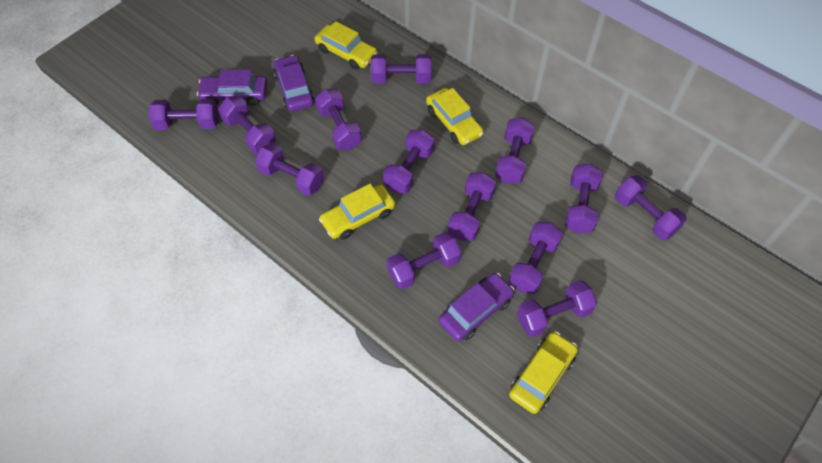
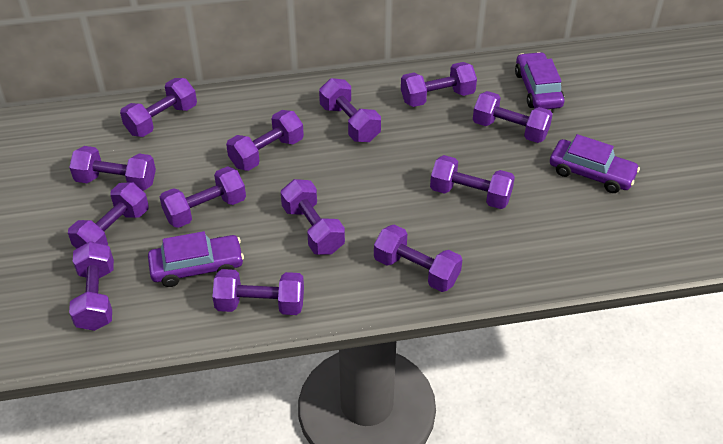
yellow car: 4 -> 0

